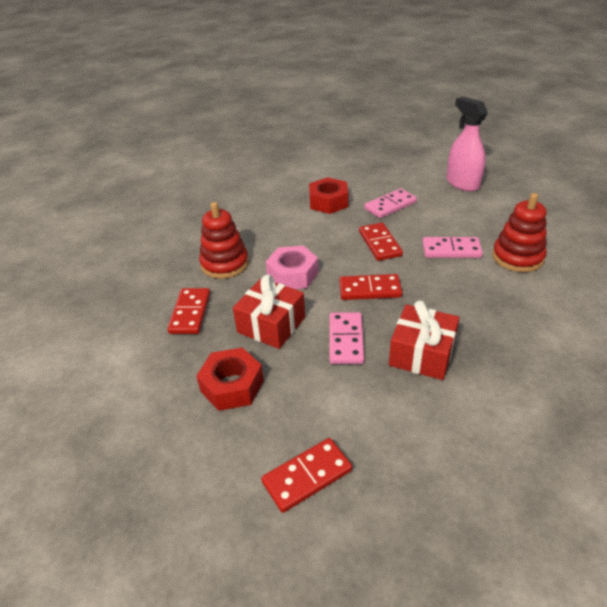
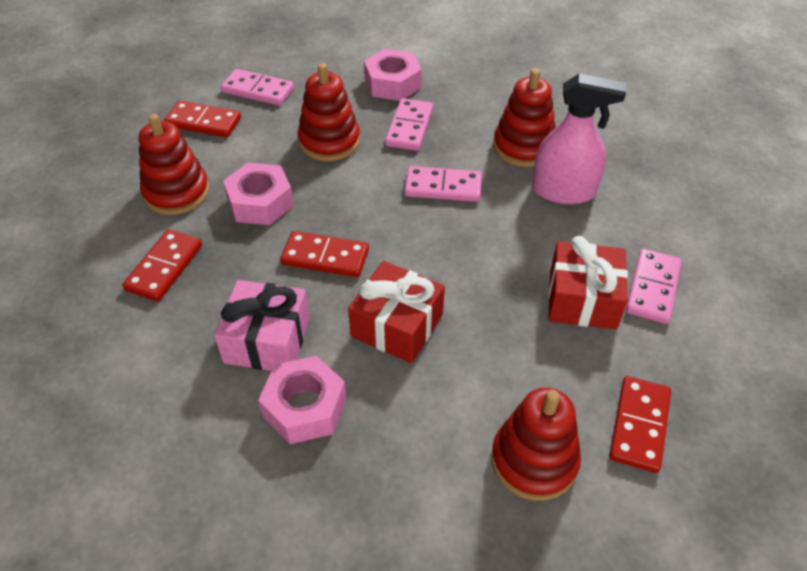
pink domino: 3 -> 4
pink gift: 0 -> 1
pink nut: 1 -> 3
red nut: 2 -> 0
red stacking toy: 2 -> 4

